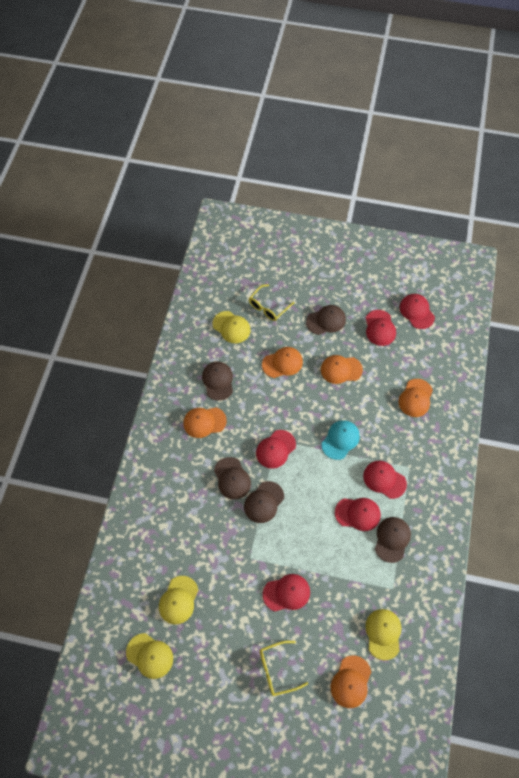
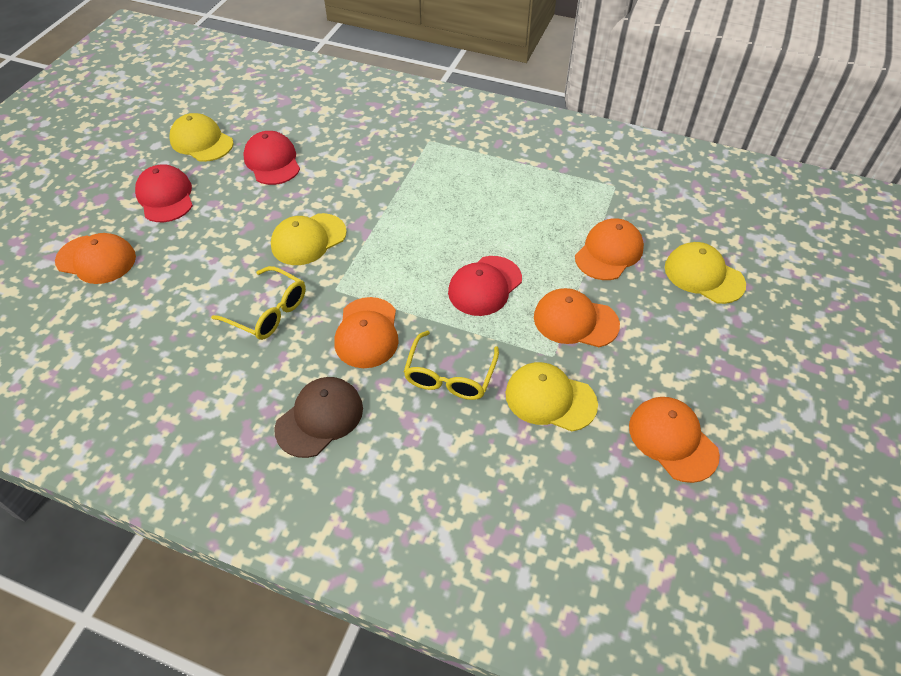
brown cap: 5 -> 1
red cap: 6 -> 3
turquoise cap: 1 -> 0

